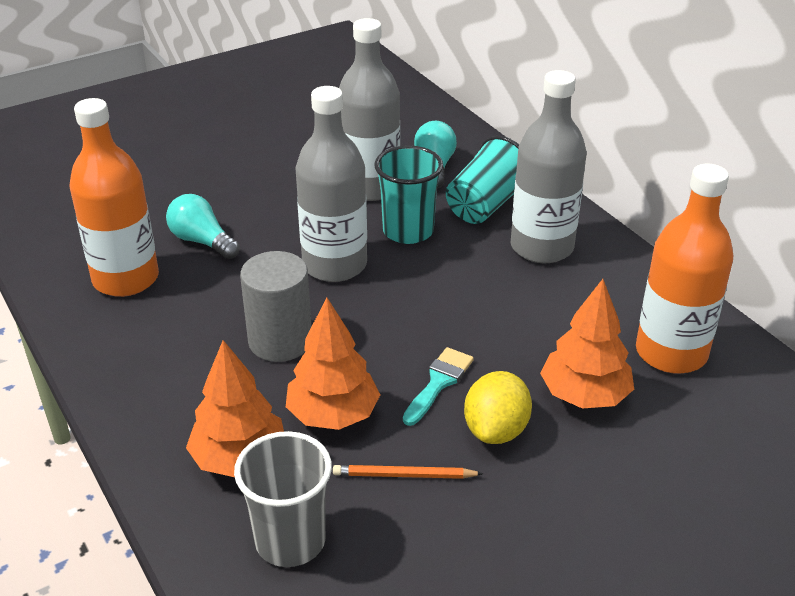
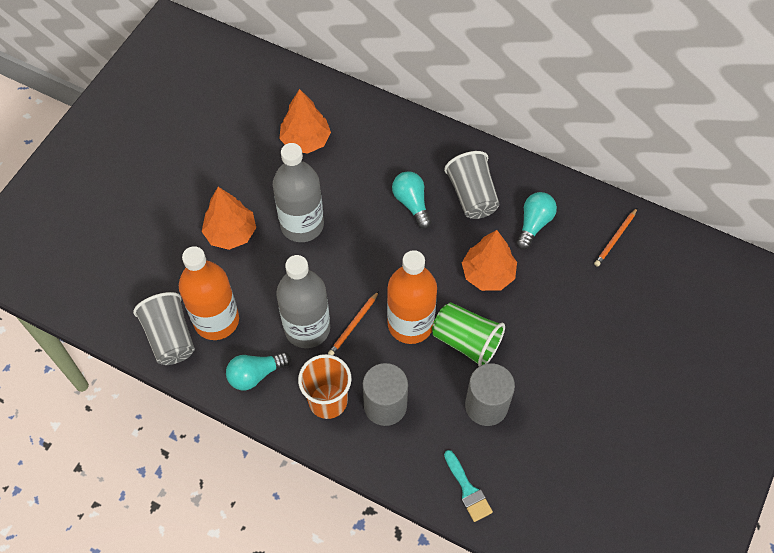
green cup: 0 -> 1
grey bottle: 3 -> 2
grey cup: 1 -> 2
grey cylinder: 1 -> 2
orange cup: 0 -> 1
orange pencil: 1 -> 2
turquoise cup: 2 -> 0
turquoise light bulb: 2 -> 3
yellow lemon: 1 -> 0

